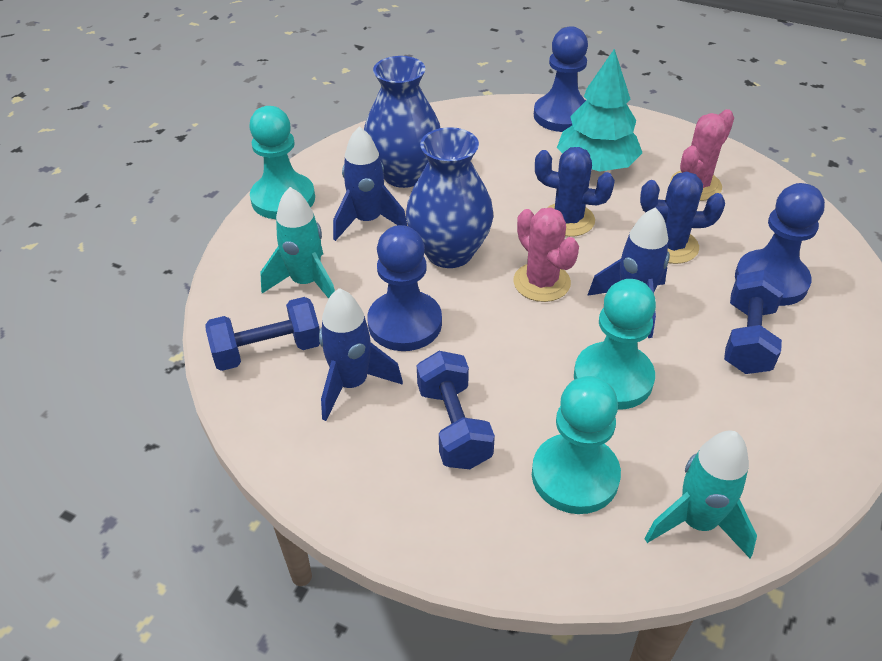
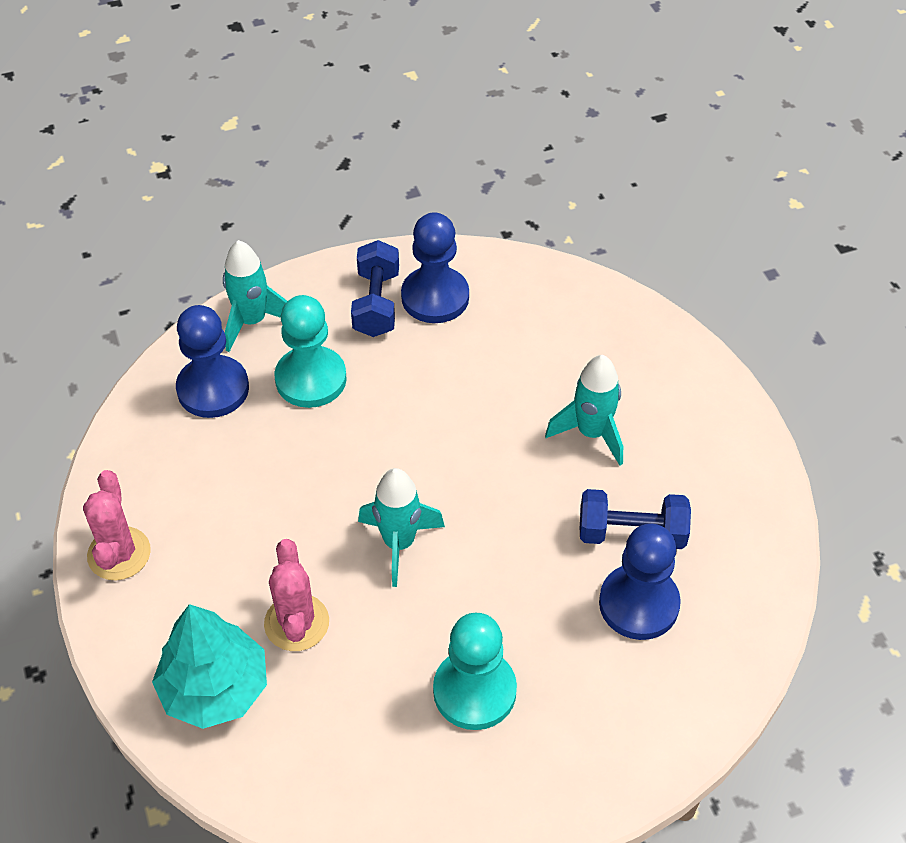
blue cactus: 2 -> 0
blue dumbbell: 3 -> 2
blue rocket: 3 -> 0
blue vase: 2 -> 0
turquoise pawn: 3 -> 2
turquoise rocket: 2 -> 3

